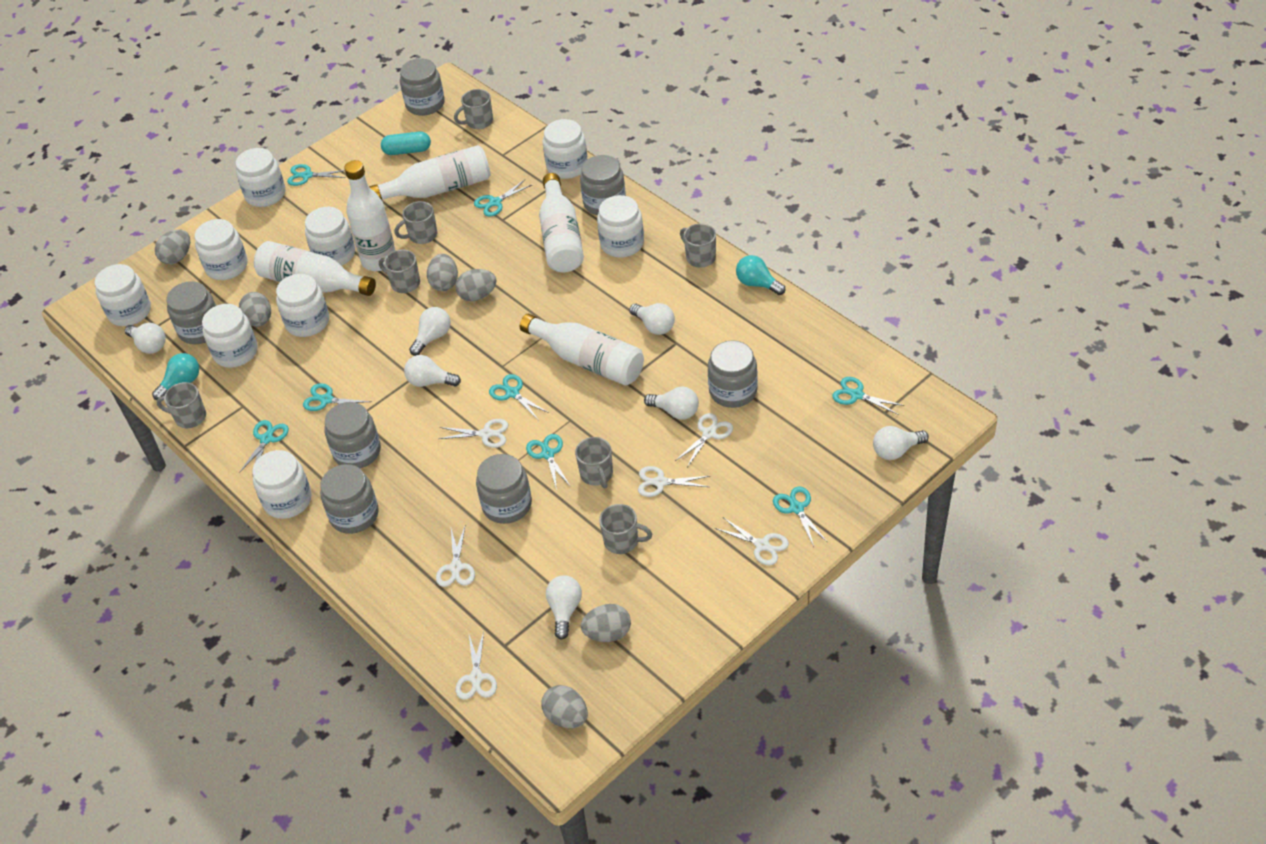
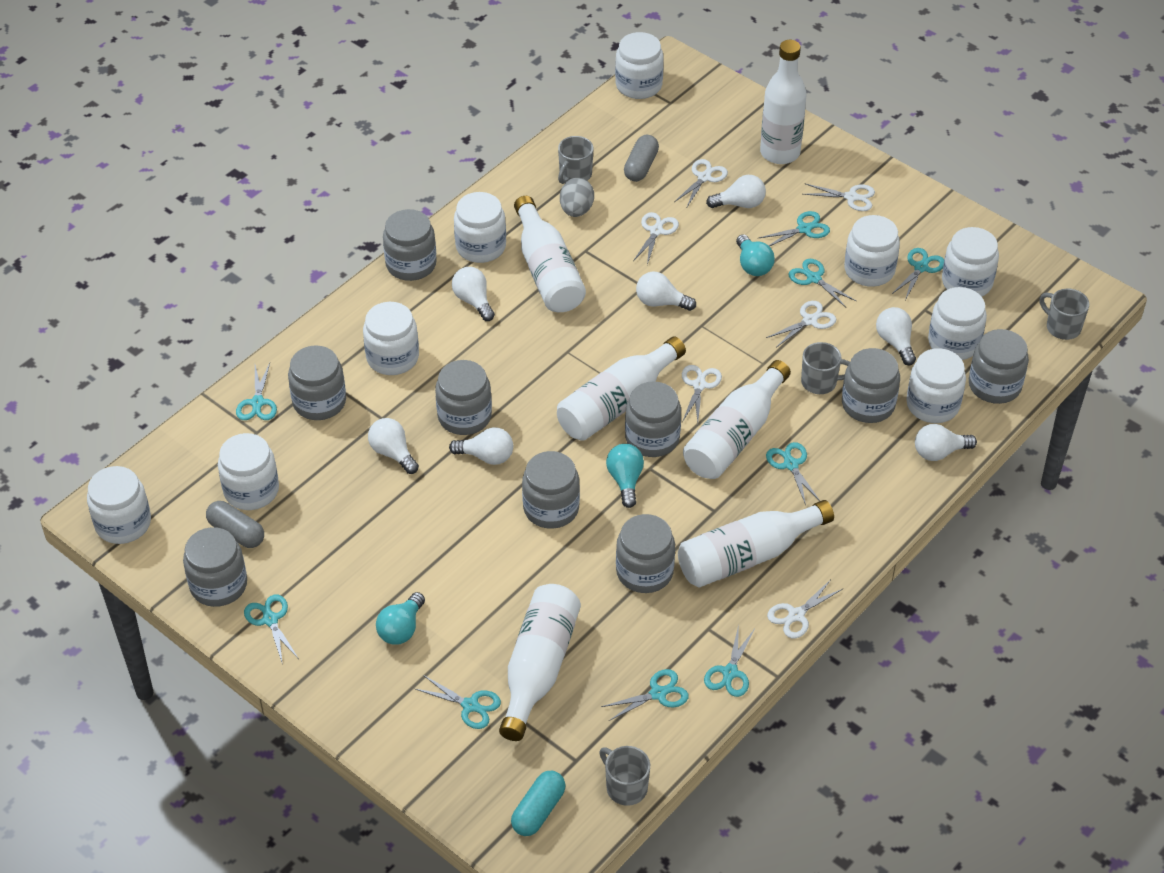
grey capsule: 0 -> 2
grey egg: 6 -> 1
grey jar: 7 -> 9
grey mug: 7 -> 4
turquoise light bulb: 2 -> 3
turquoise scissors: 8 -> 9
white bottle: 5 -> 6

